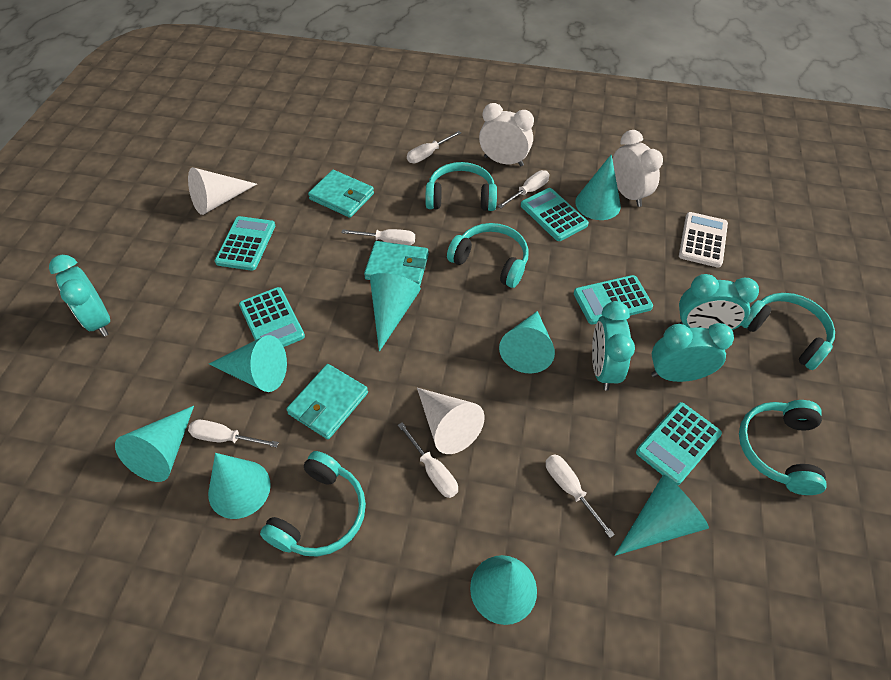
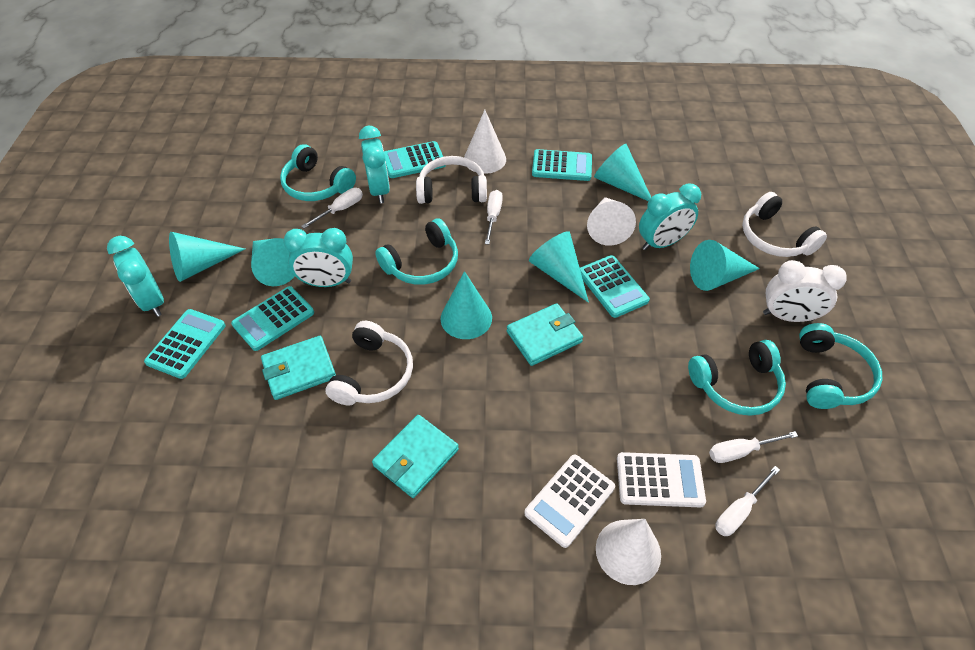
turquoise cone: 8 -> 6
turquoise headphones: 5 -> 4
white calculator: 1 -> 2
white clock: 2 -> 1
white cone: 2 -> 3
white headphones: 0 -> 3
white screwdriver: 6 -> 4

